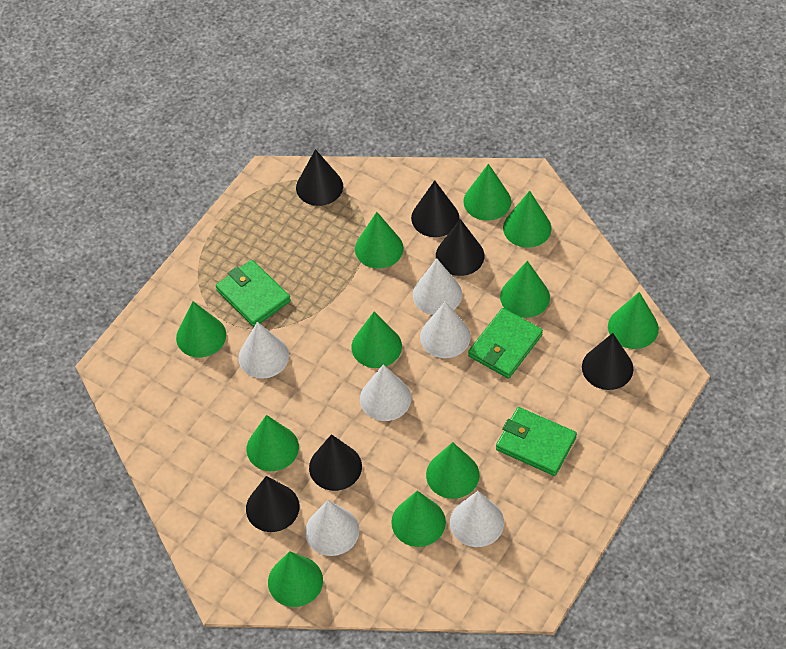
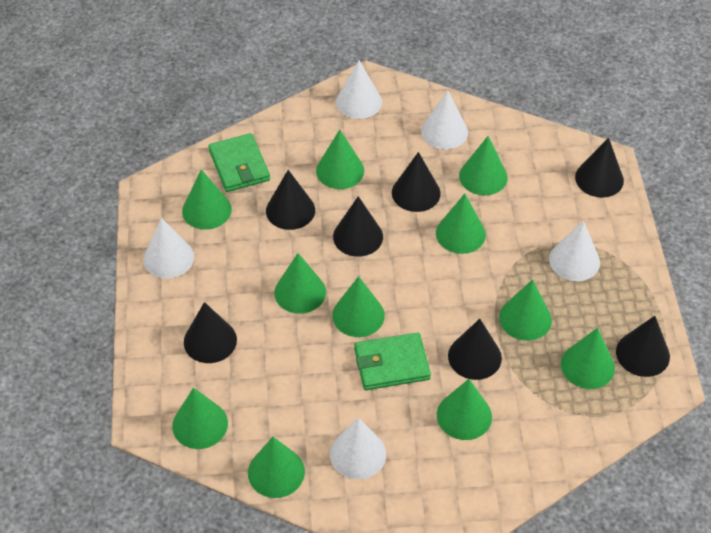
black cone: 6 -> 7
green wallet: 3 -> 2
white cone: 6 -> 5

